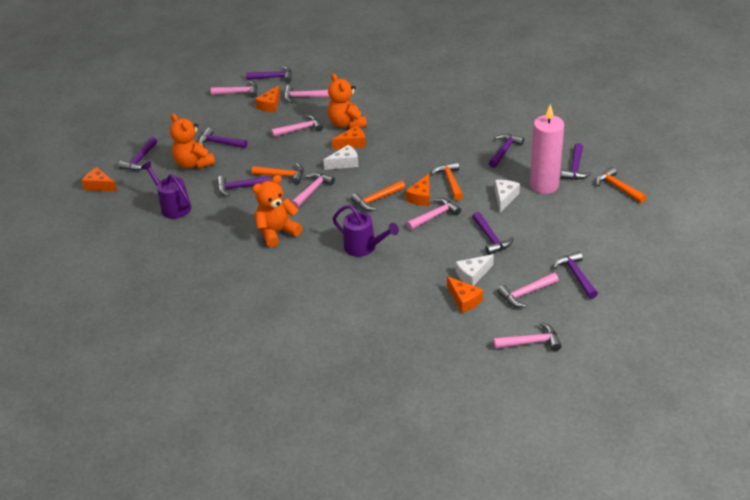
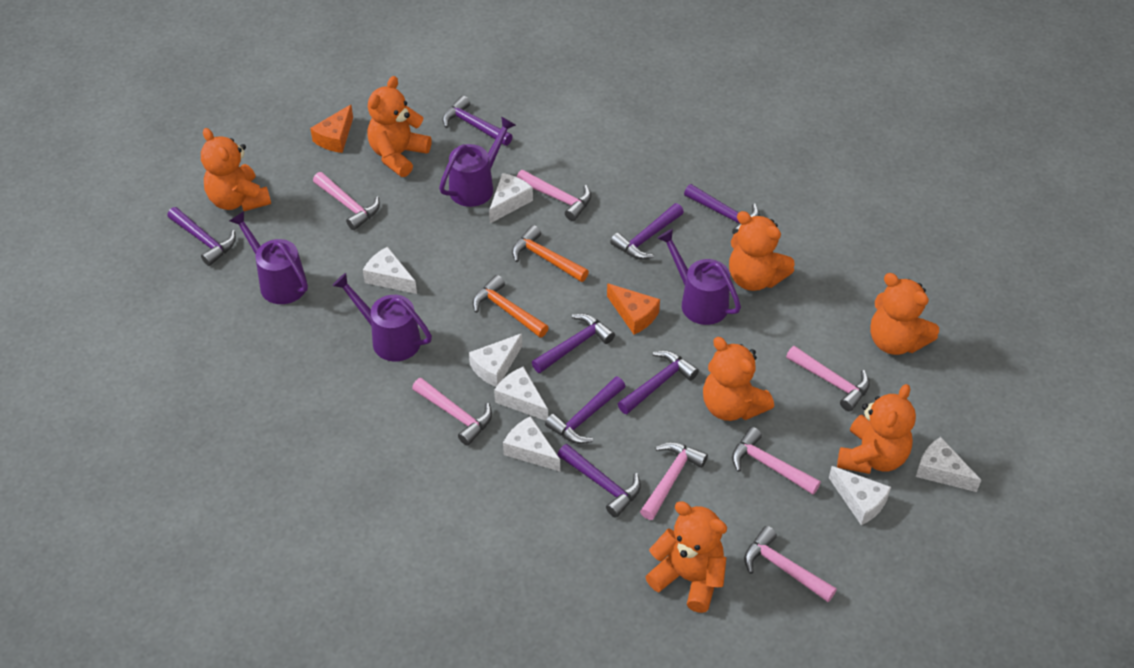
orange cheese: 5 -> 2
orange hammer: 4 -> 2
orange teddy bear: 3 -> 7
pink candle: 1 -> 0
purple watering can: 2 -> 4
white cheese: 3 -> 7

